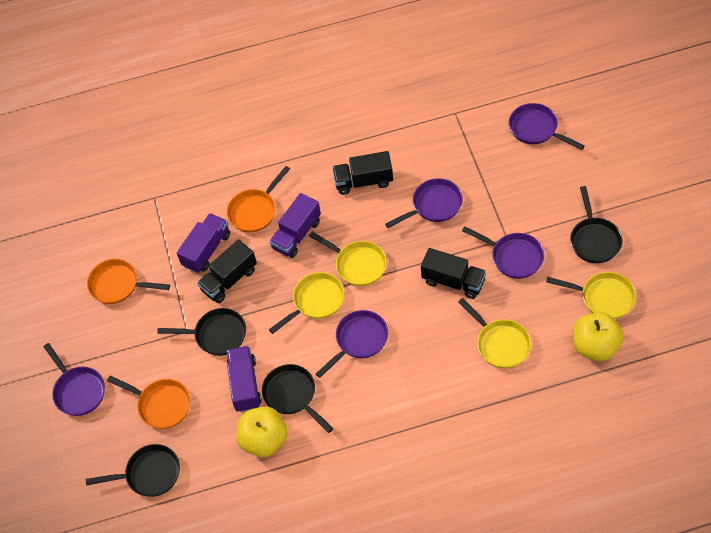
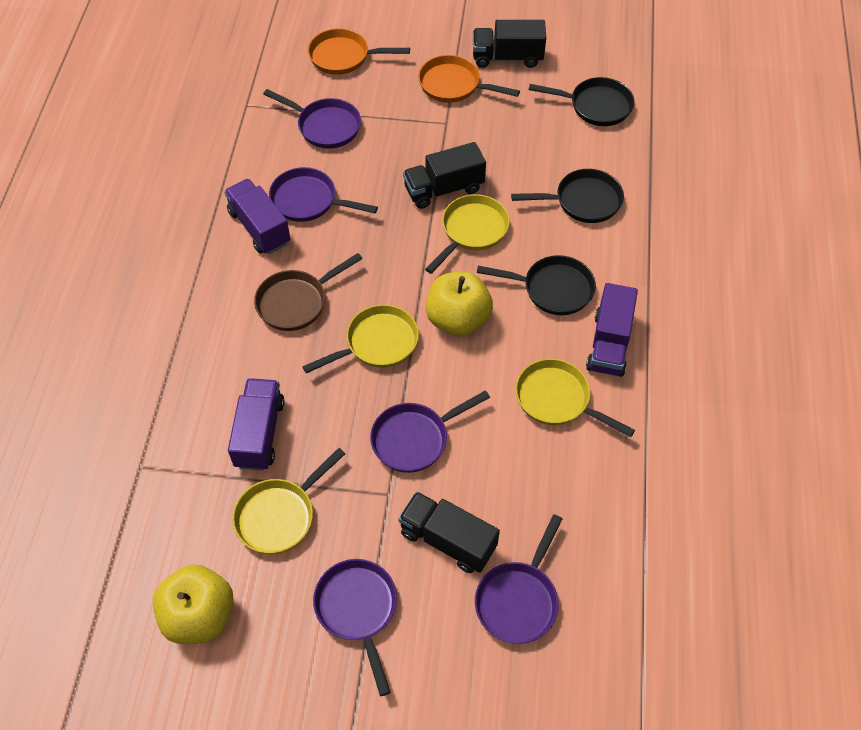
black pan: 4 -> 3
brown pan: 0 -> 1
orange pan: 3 -> 2

